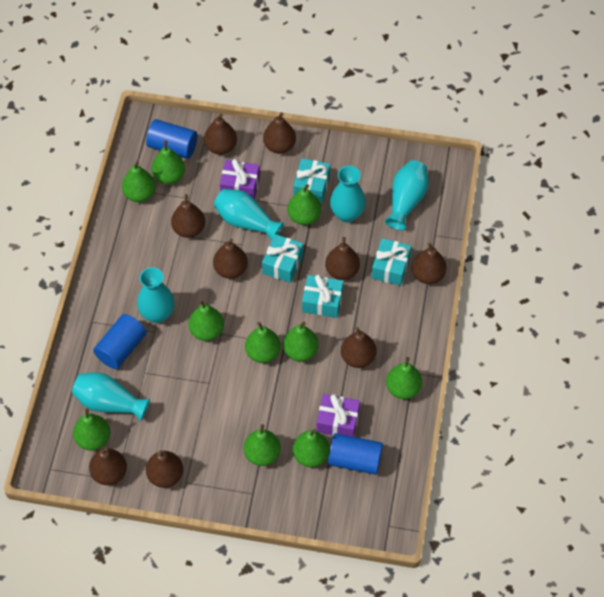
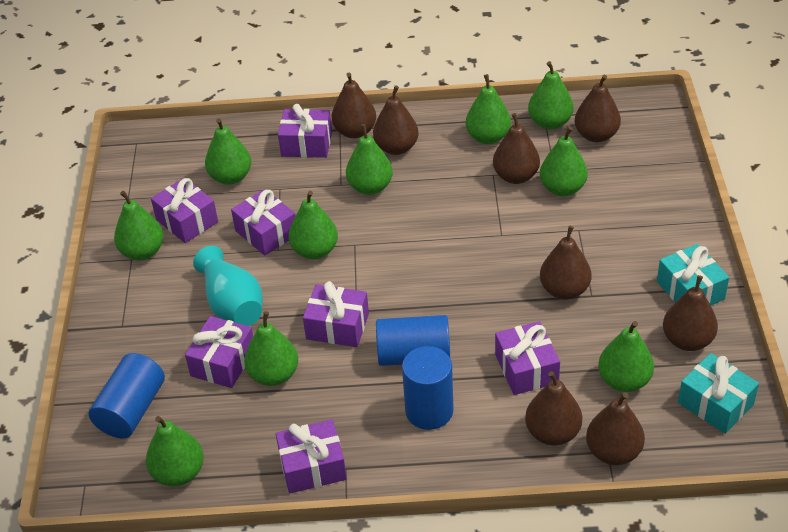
brown pear: 9 -> 8
purple gift: 2 -> 7
turquoise gift: 4 -> 2
turquoise vase: 5 -> 1

